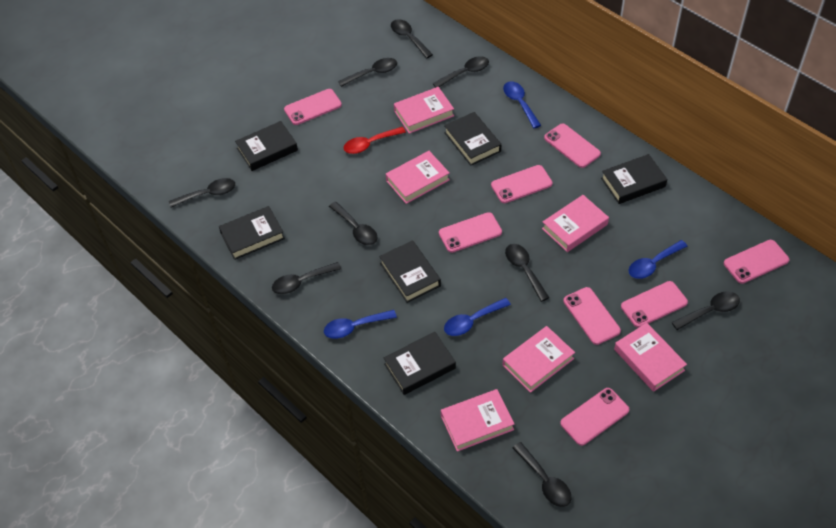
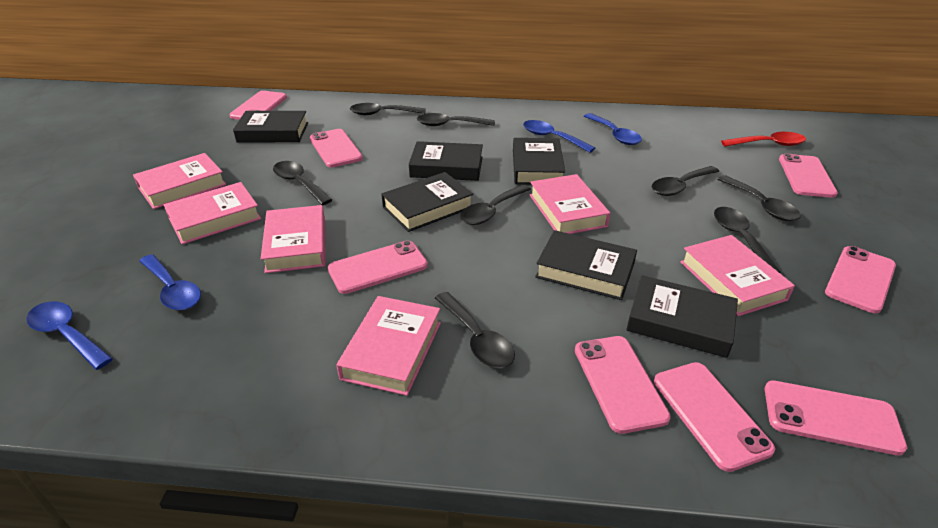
black spoon: 9 -> 8

